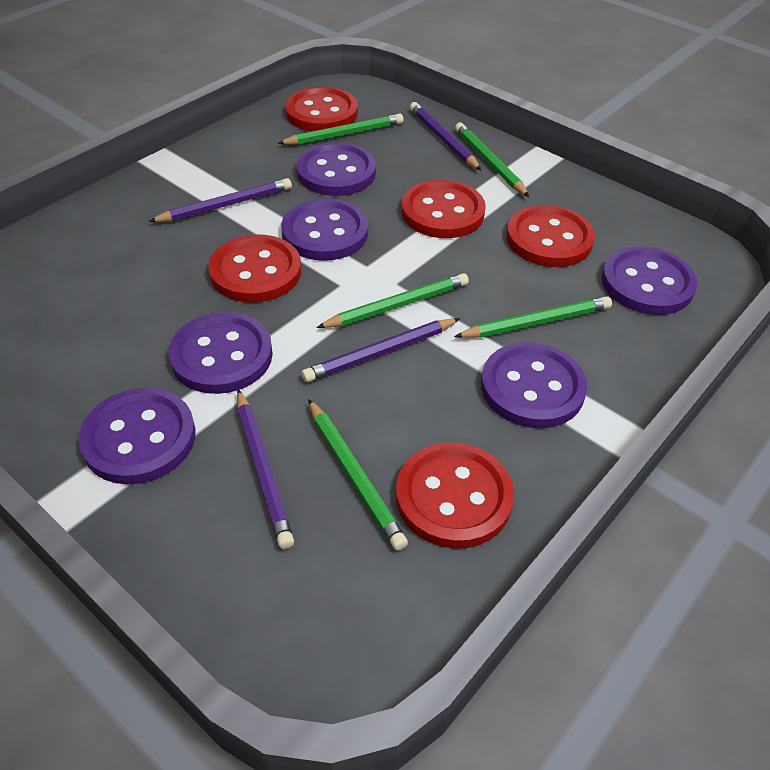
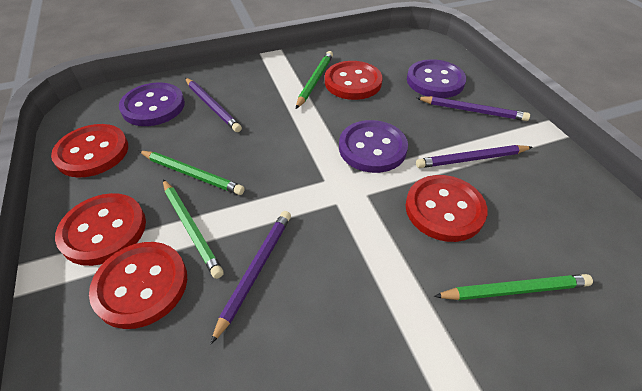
green pencil: 5 -> 4
purple button: 6 -> 3

